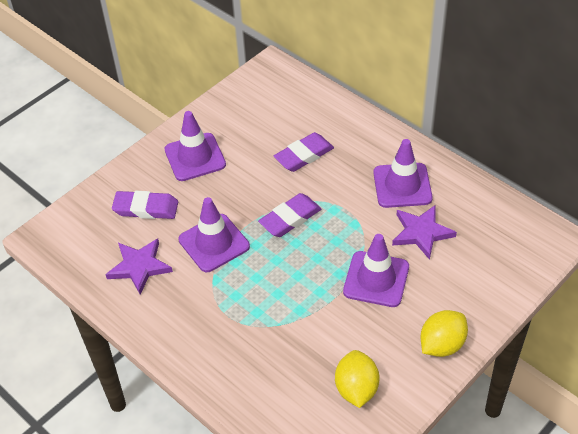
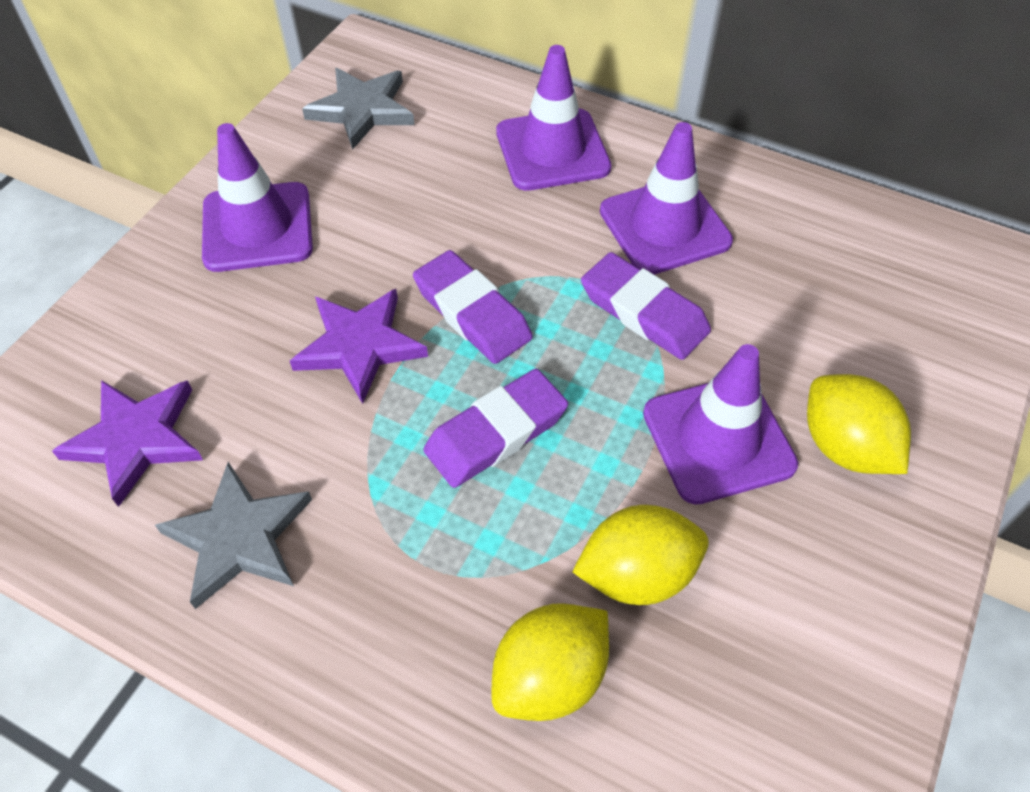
grey star: 0 -> 2
yellow lemon: 2 -> 3

